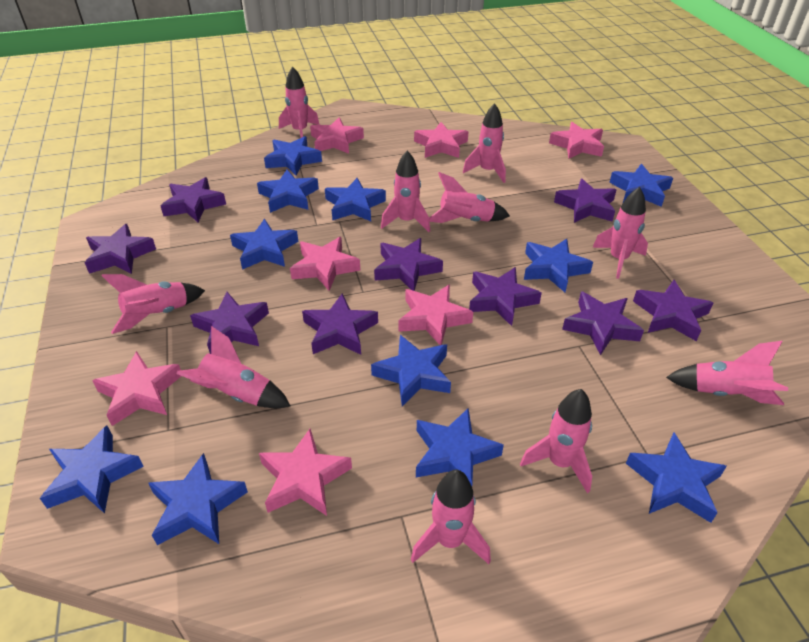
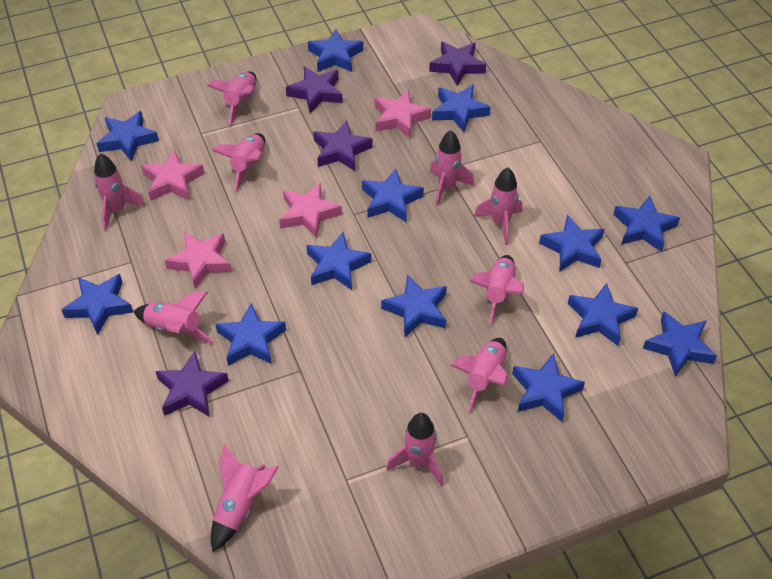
blue star: 11 -> 13
pink star: 7 -> 4
purple star: 9 -> 4

